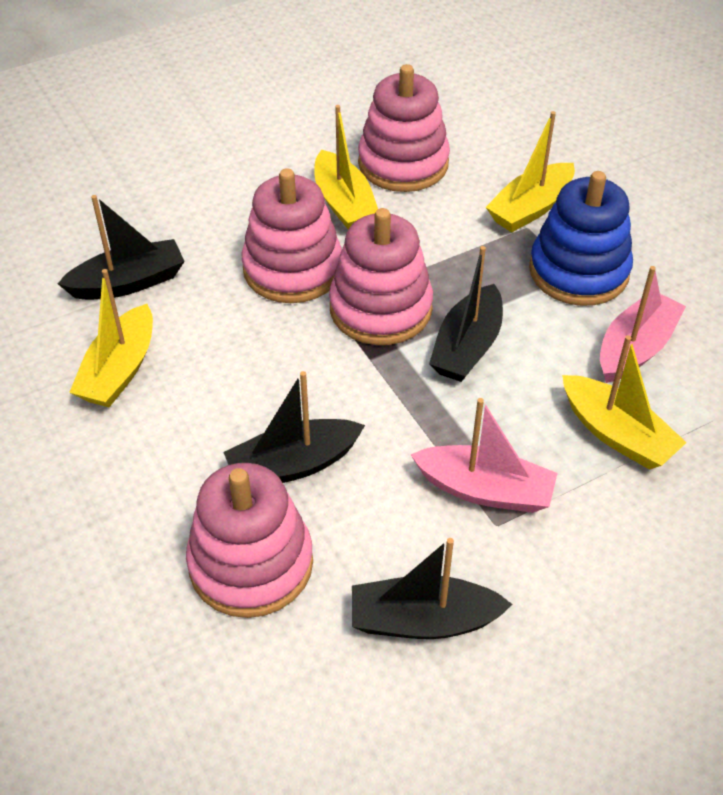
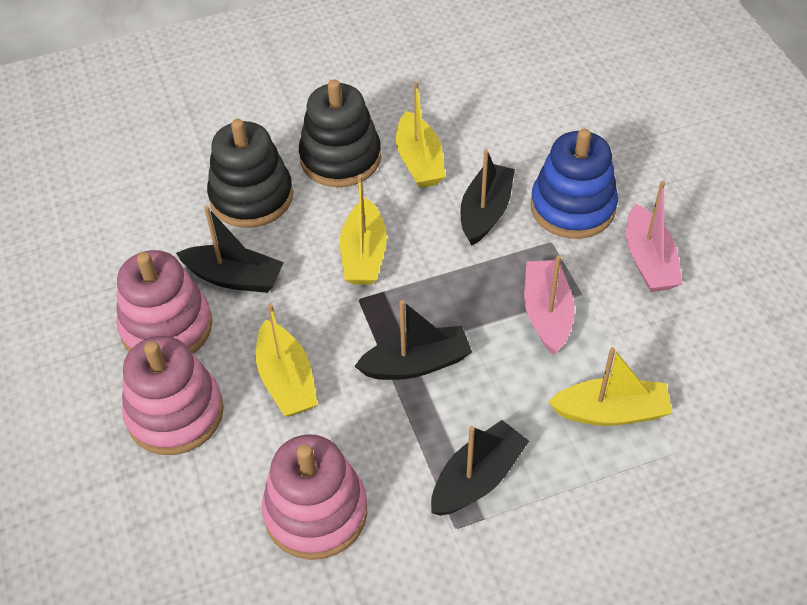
black stacking toy: 0 -> 2
pink stacking toy: 4 -> 3

